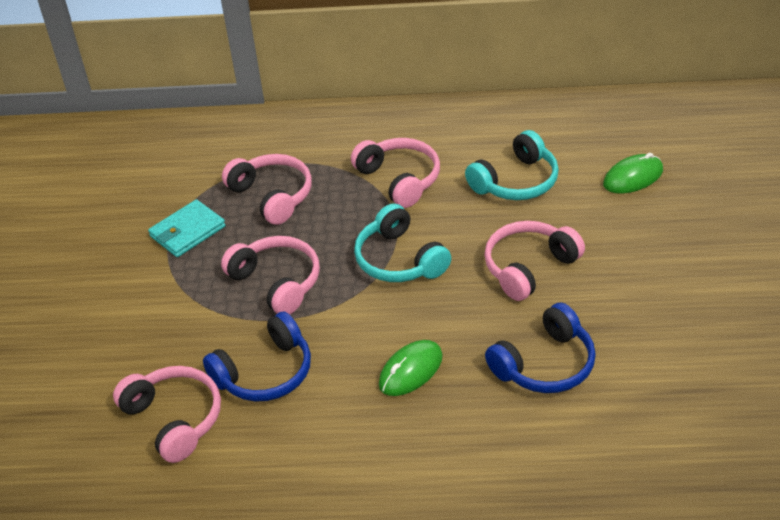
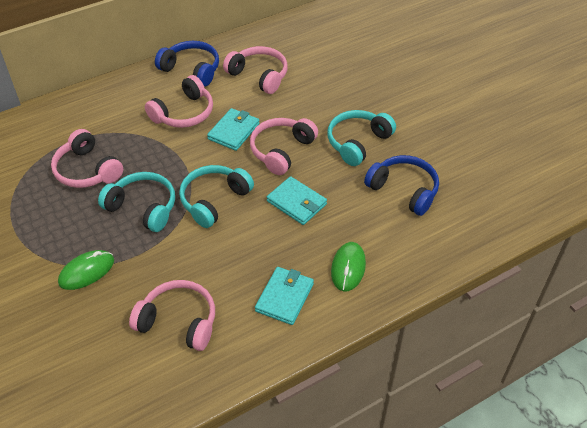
turquoise headphones: 2 -> 3
turquoise wallet: 1 -> 3

